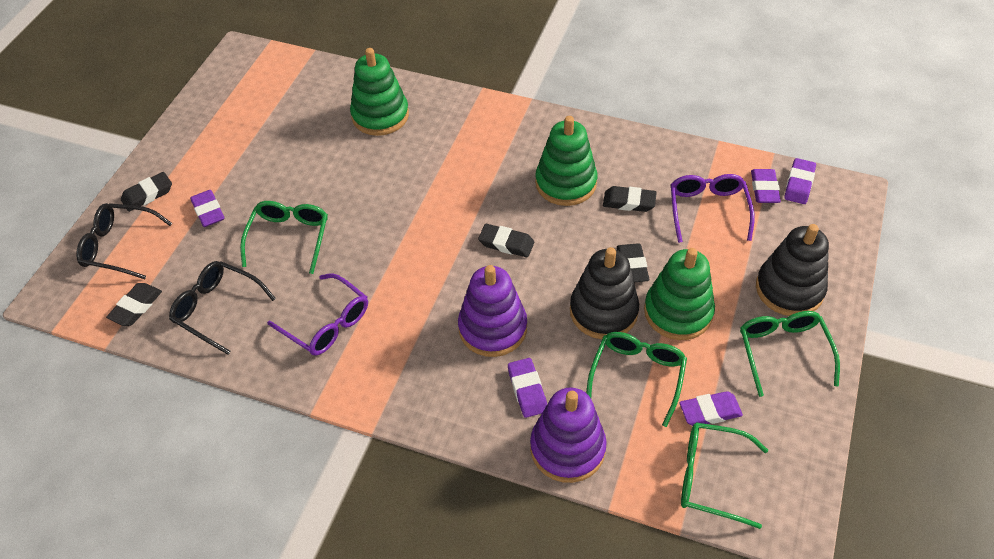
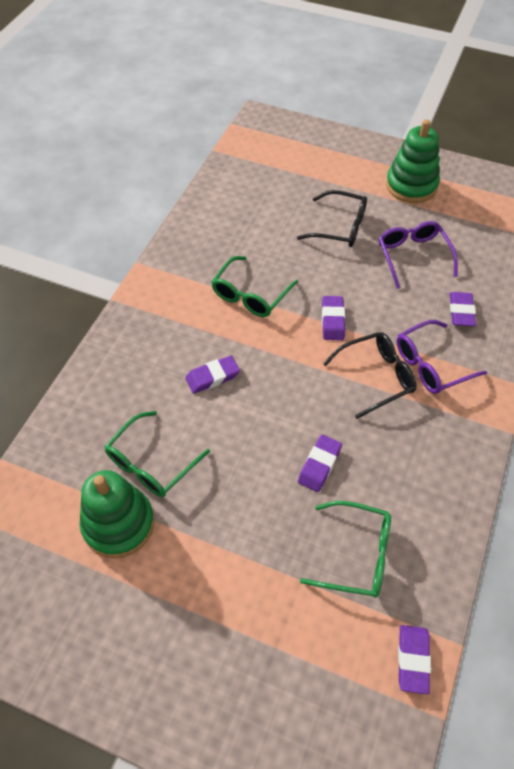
black eraser: 5 -> 0
black stacking toy: 2 -> 0
green glasses: 4 -> 3
green stacking toy: 3 -> 2
purple stacking toy: 2 -> 0

